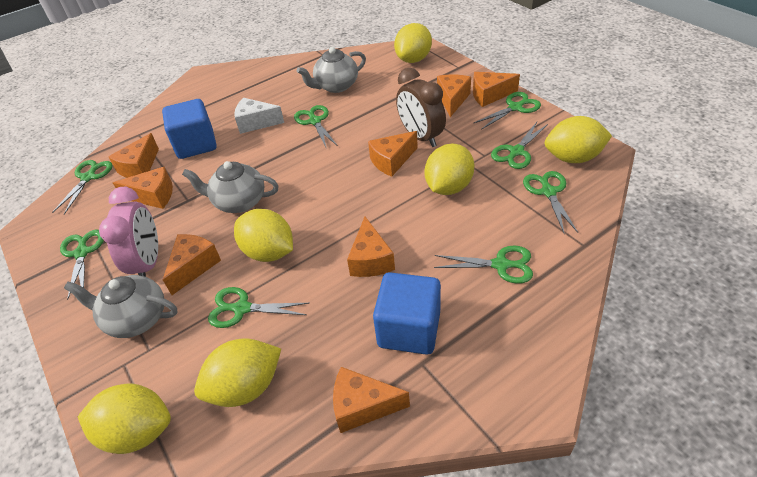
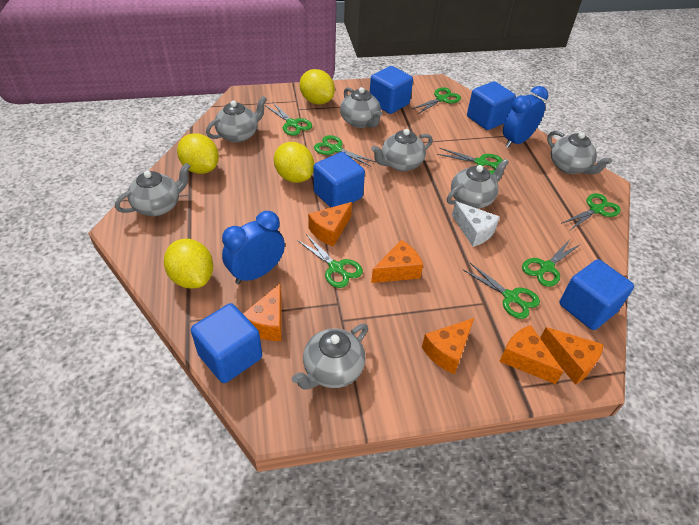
blue clock: 0 -> 2
blue cube: 2 -> 5
brown clock: 1 -> 0
grey teapot: 3 -> 7
orange cheese: 8 -> 6
pink clock: 1 -> 0
yellow lemon: 6 -> 4

